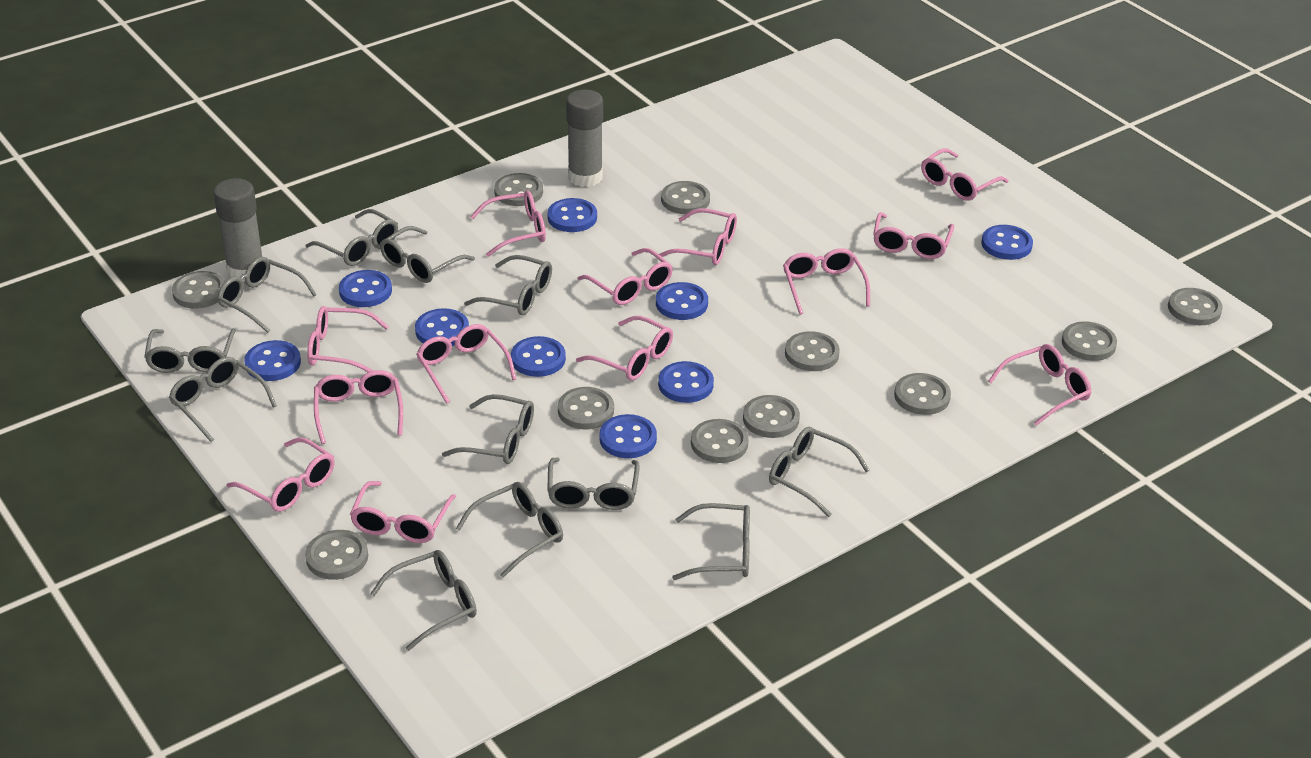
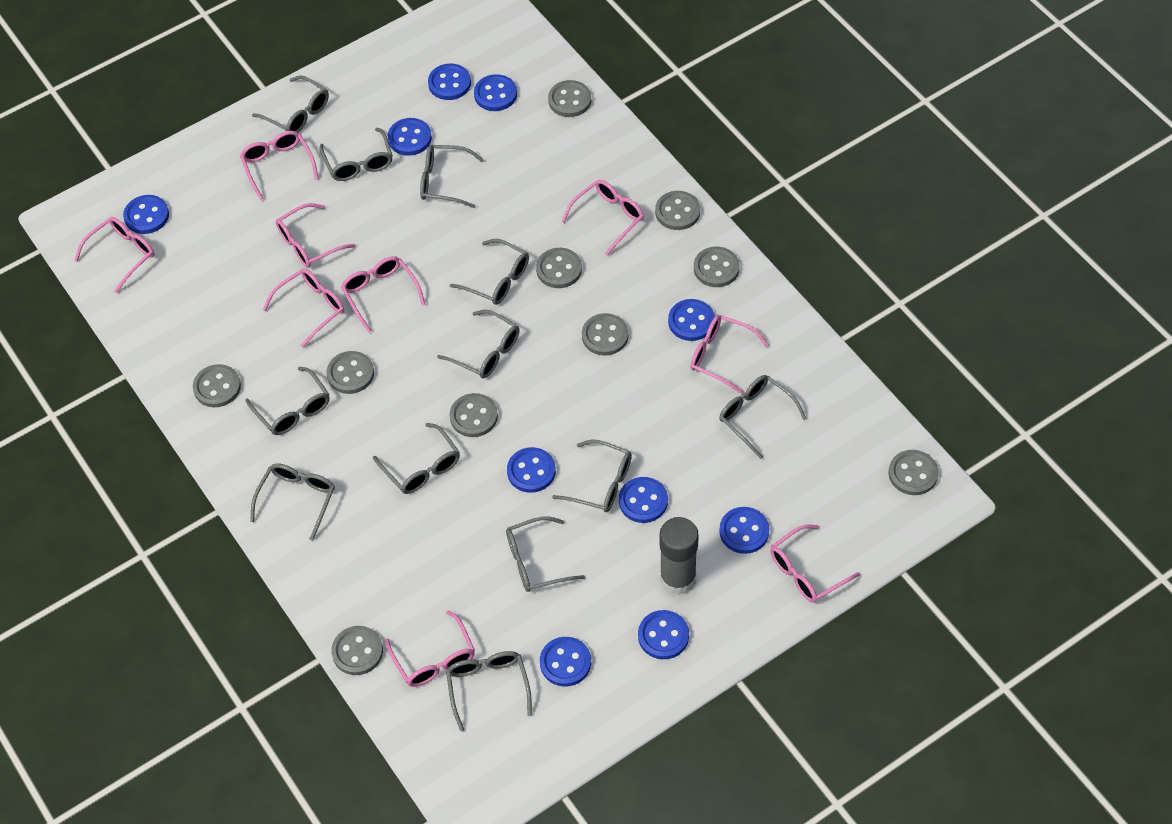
blue button: 9 -> 10
grey button: 11 -> 10
grey glue stick: 2 -> 1
pink glasses: 13 -> 9

